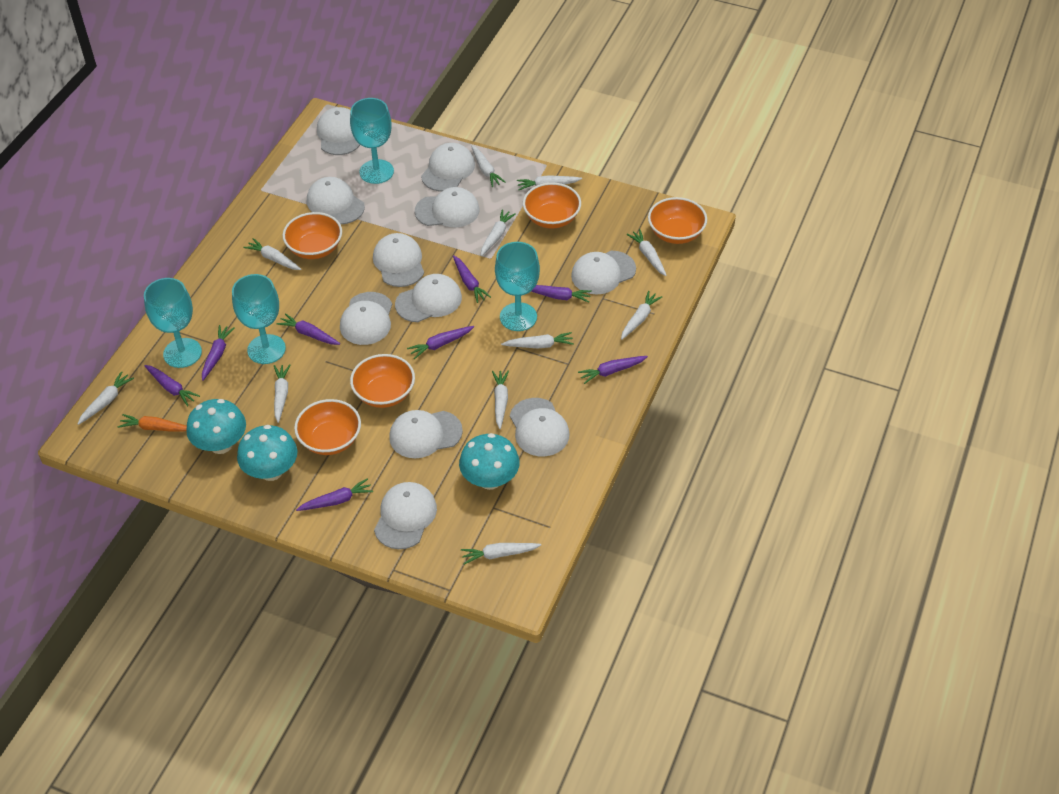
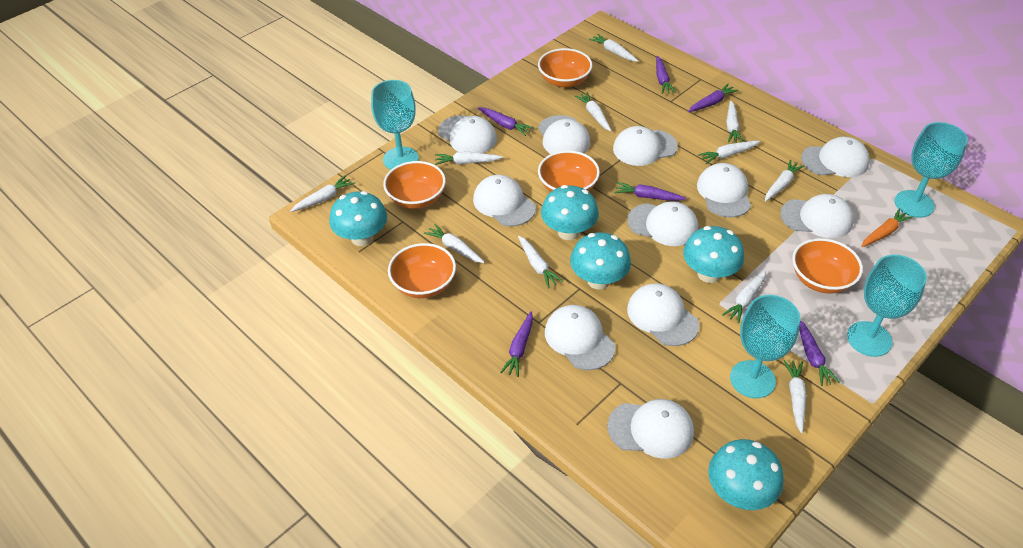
purple carrot: 8 -> 6
turquoise mushroom: 3 -> 5

